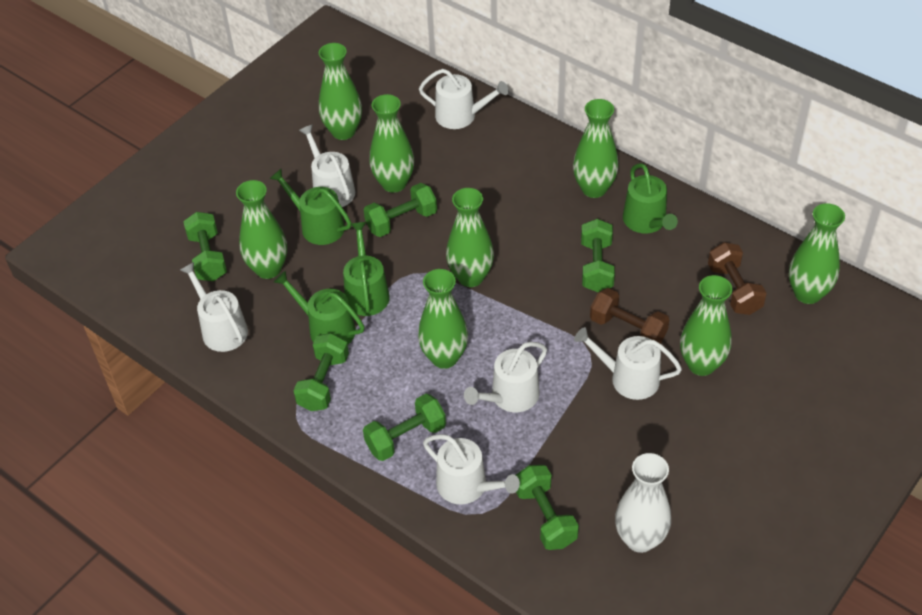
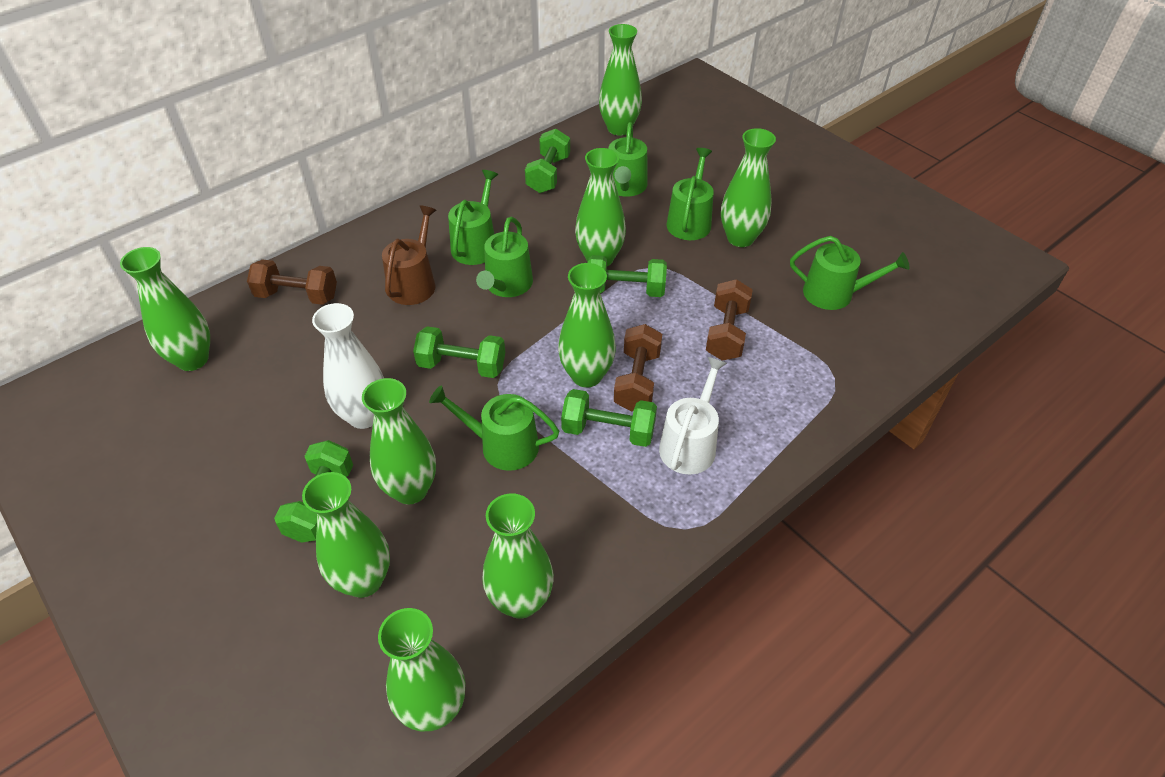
brown dumbbell: 2 -> 3
brown watering can: 0 -> 1
green dumbbell: 6 -> 5
green vase: 8 -> 9
green watering can: 4 -> 6
white watering can: 6 -> 1

